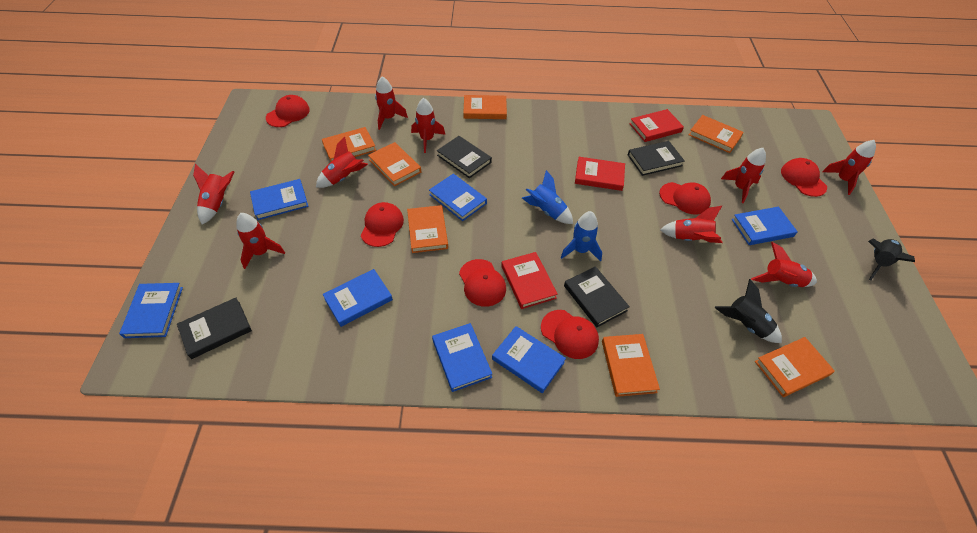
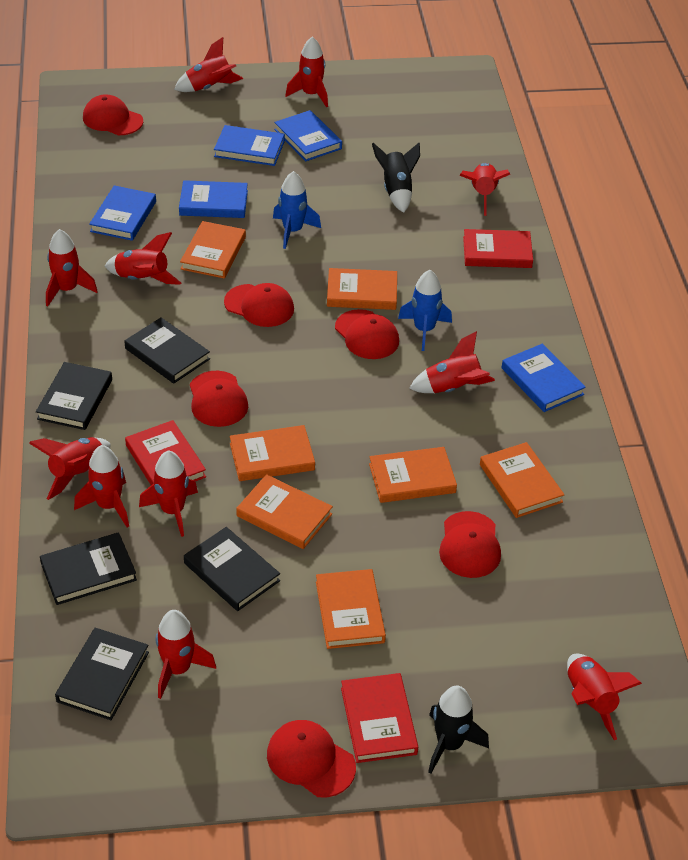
black book: 4 -> 5
blue book: 7 -> 5
red rocket: 9 -> 11

